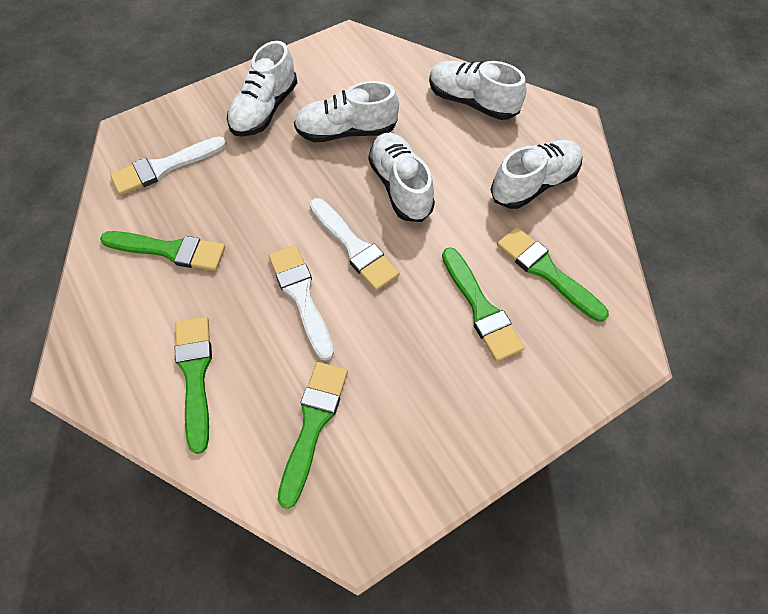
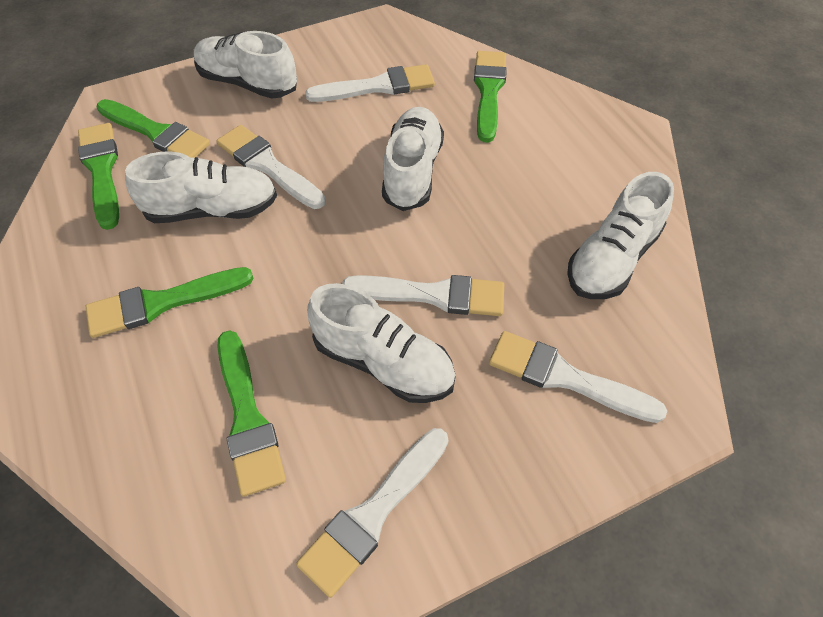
white brush: 3 -> 5

